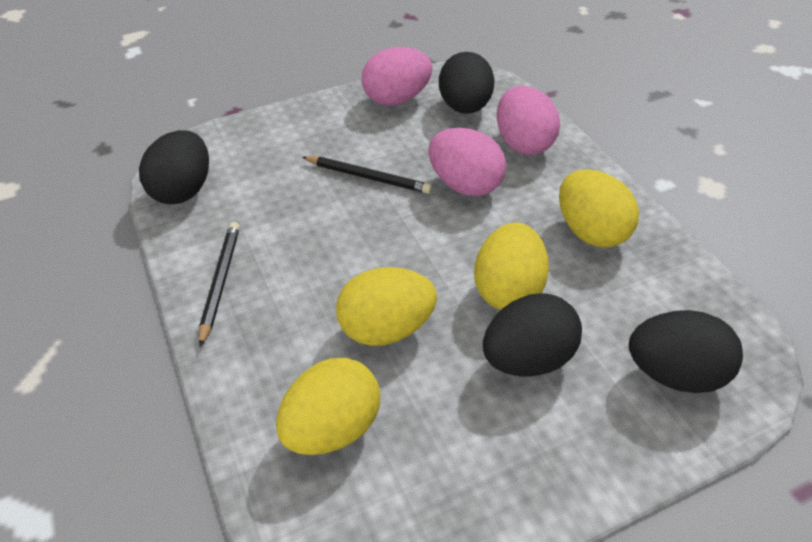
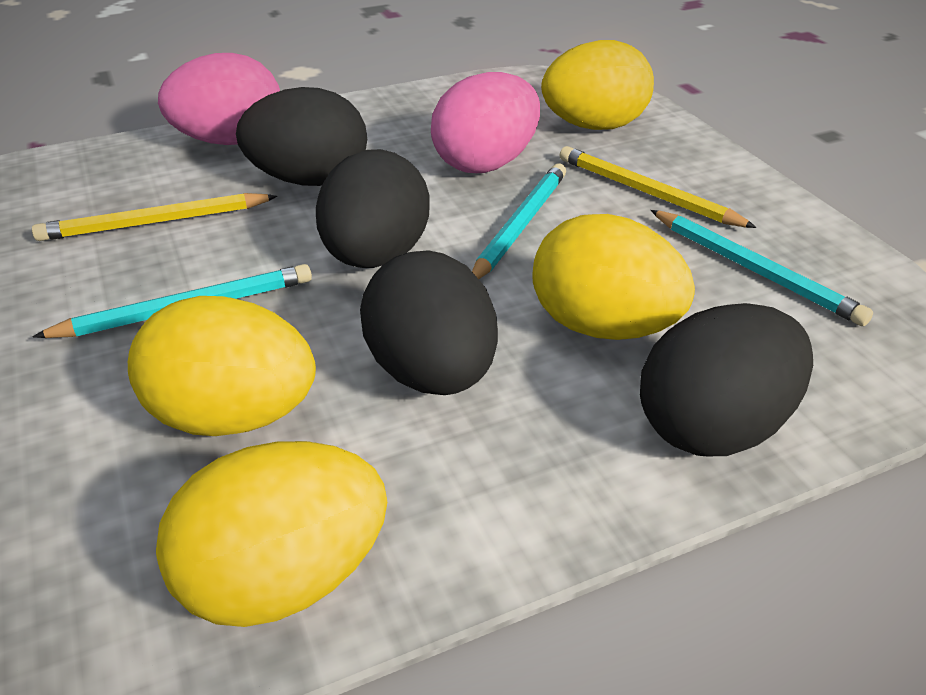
black pencil: 2 -> 0
pink egg: 3 -> 2
turquoise pencil: 0 -> 3
yellow pencil: 0 -> 2

